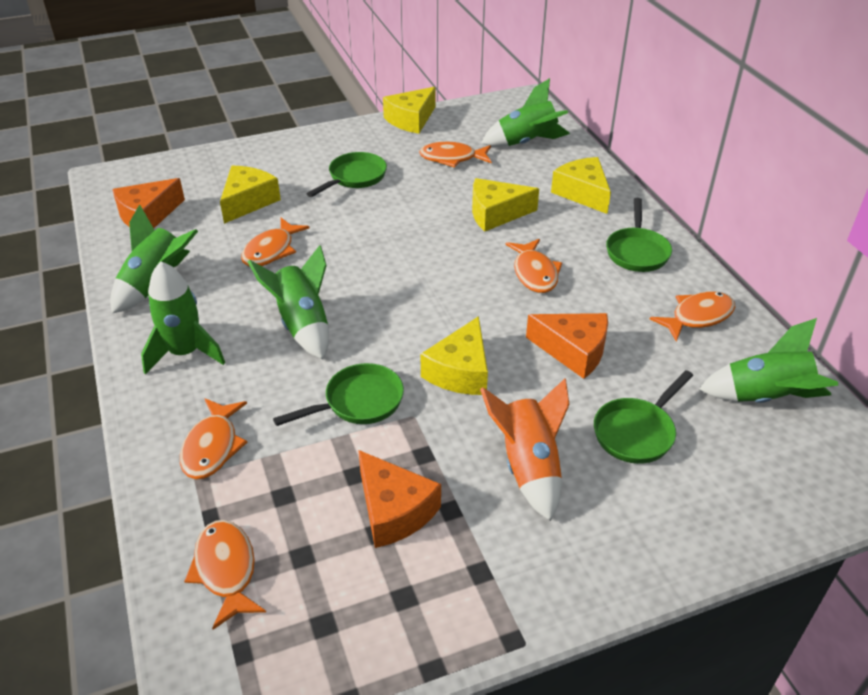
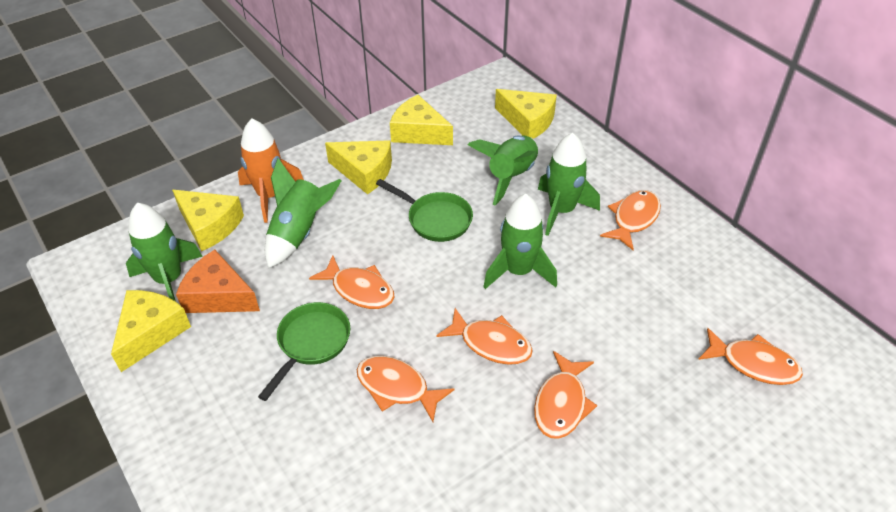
green pan: 4 -> 2
orange cheese: 3 -> 1

